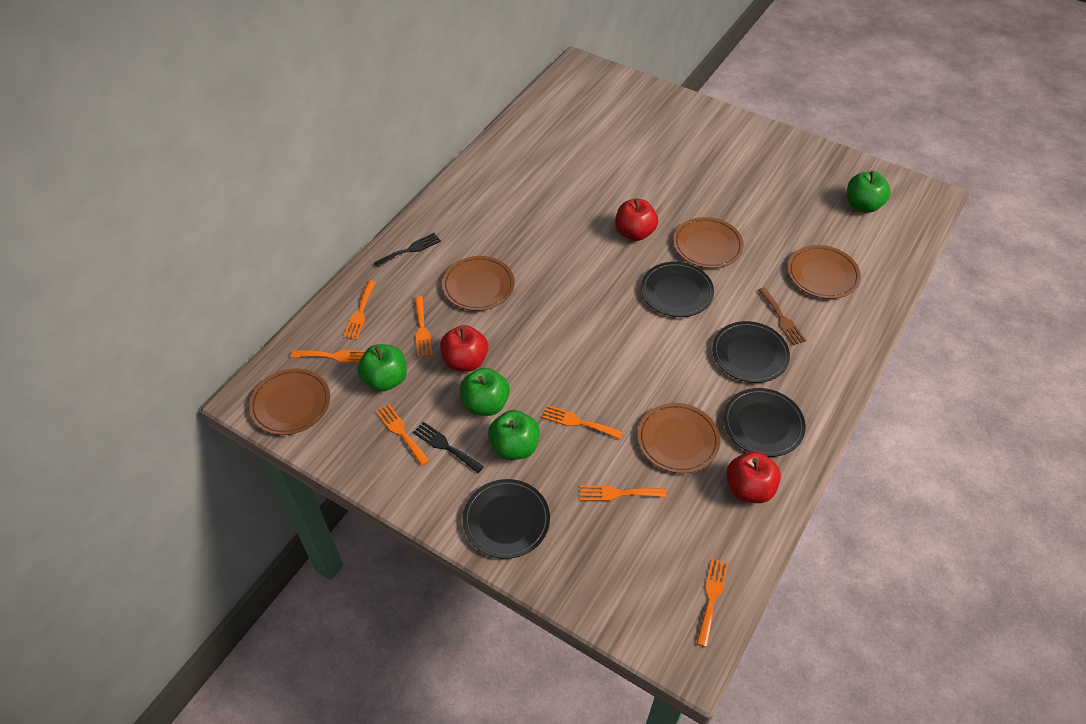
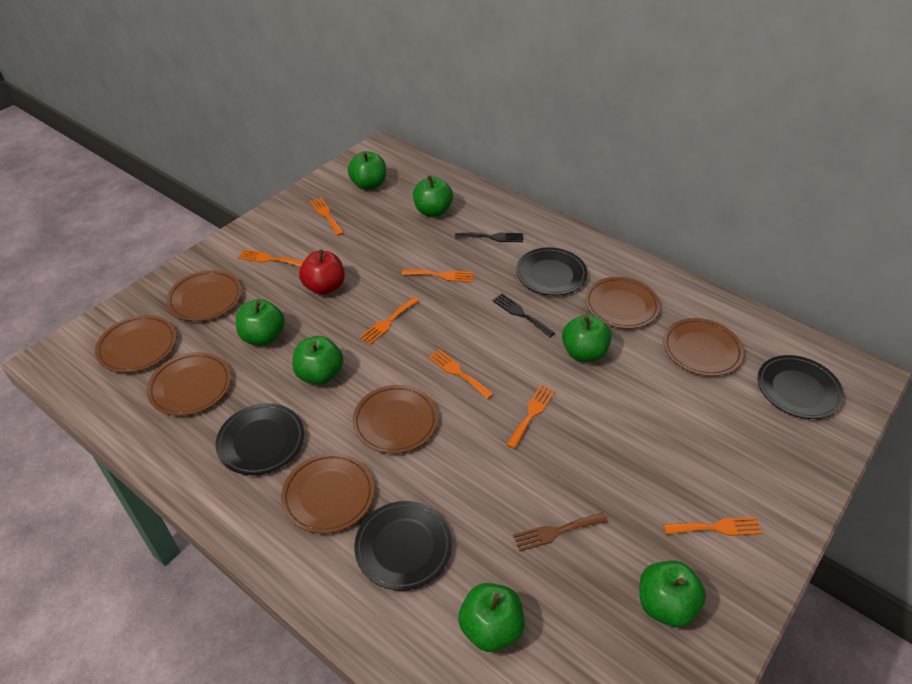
brown plate: 5 -> 7
green apple: 4 -> 7
red apple: 3 -> 1

